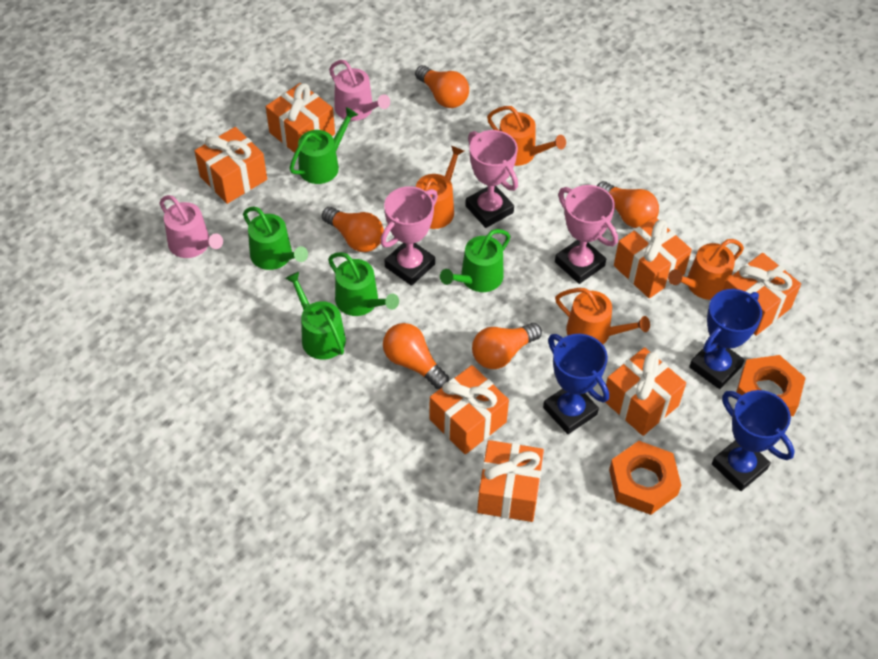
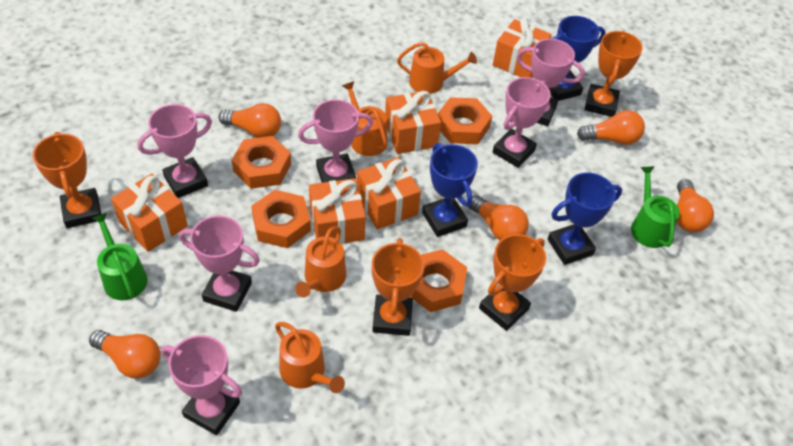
green watering can: 5 -> 2
orange gift: 7 -> 5
orange nut: 2 -> 4
orange trophy: 0 -> 4
pink trophy: 3 -> 6
pink watering can: 2 -> 0

